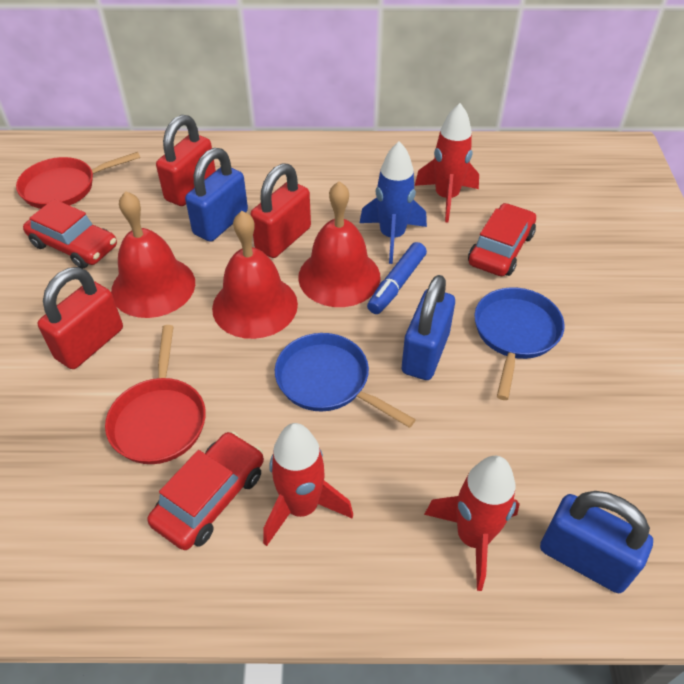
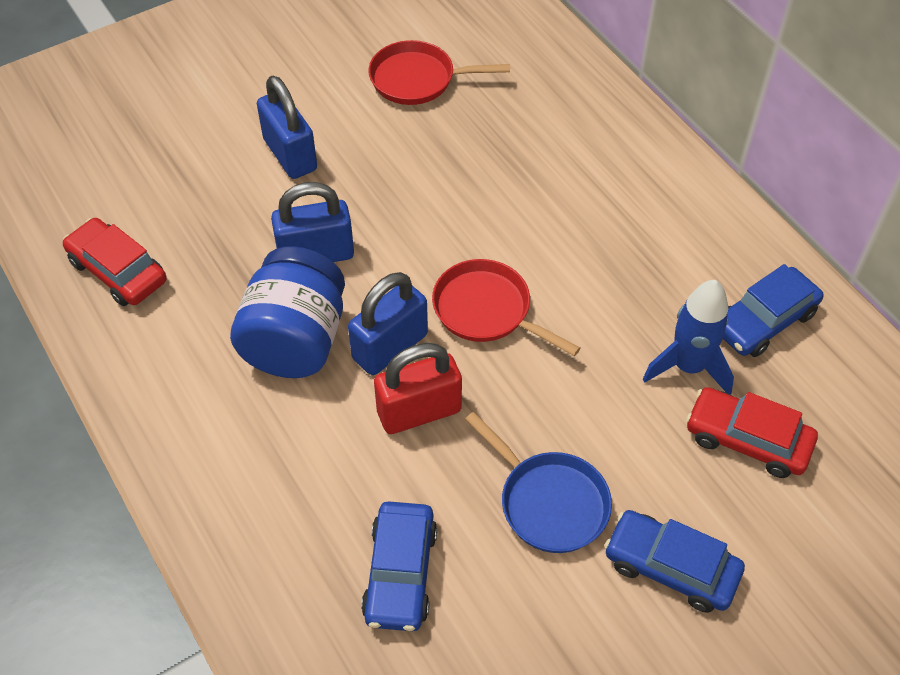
blue car: 0 -> 3
blue jar: 0 -> 1
blue marker: 1 -> 0
blue pan: 2 -> 1
red bell: 3 -> 0
red car: 3 -> 2
red padlock: 3 -> 1
red rocket: 3 -> 0

